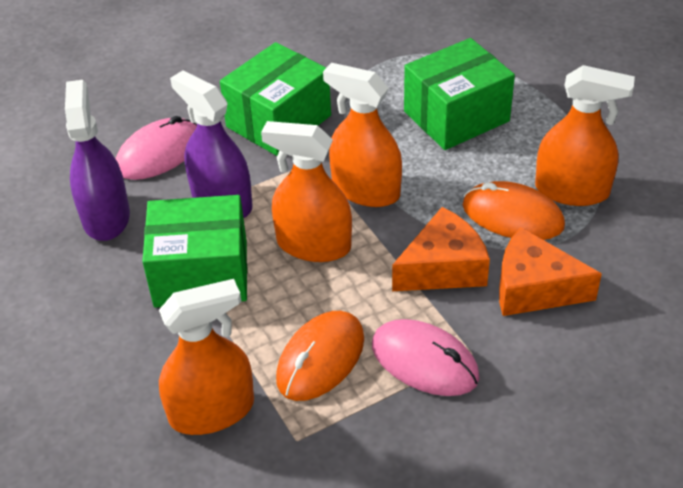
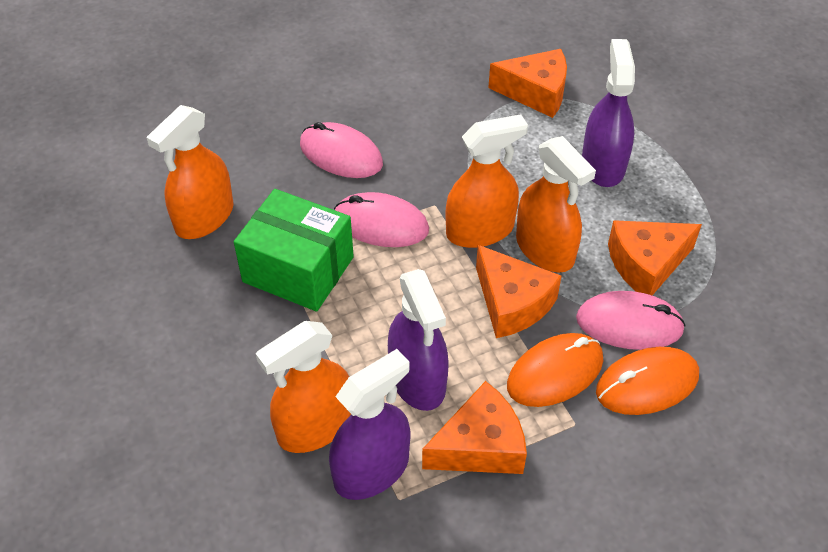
green box: 3 -> 1
orange cheese: 2 -> 4
pink mouse: 2 -> 3
purple spray bottle: 2 -> 3

